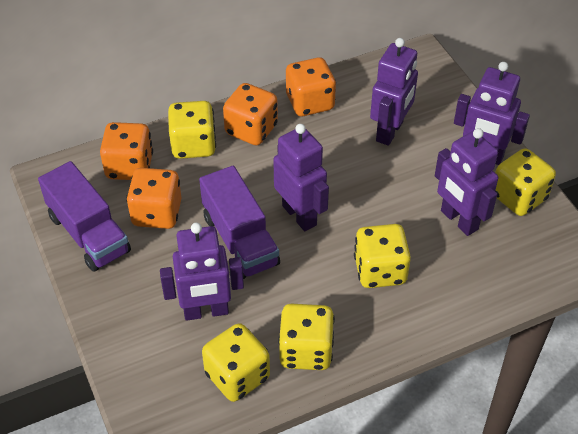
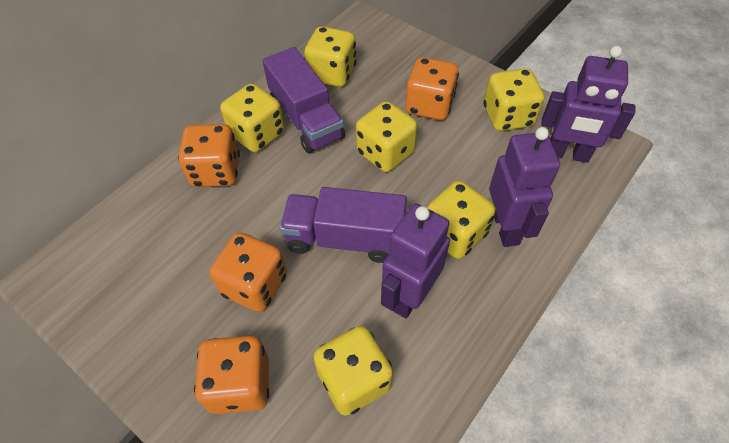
purple robot: 5 -> 3
yellow dice: 5 -> 6

